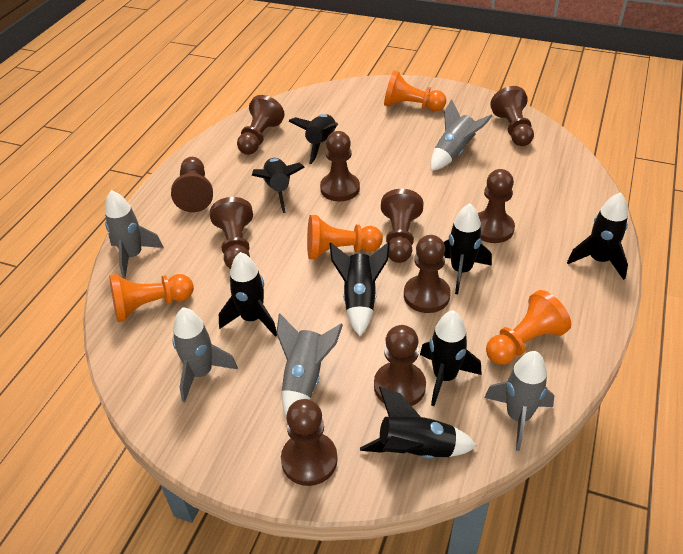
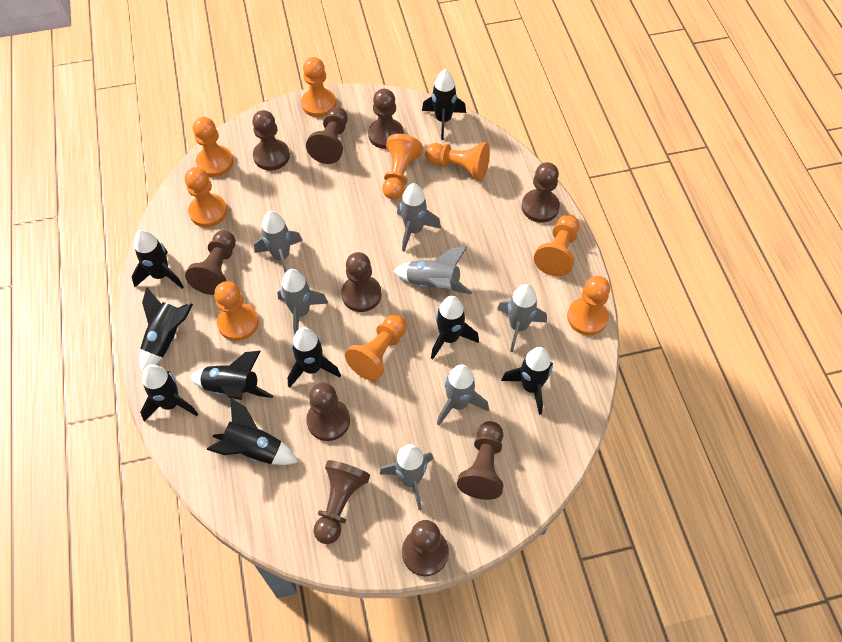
black rocket: 8 -> 9
grey rocket: 5 -> 7
orange pawn: 4 -> 9

